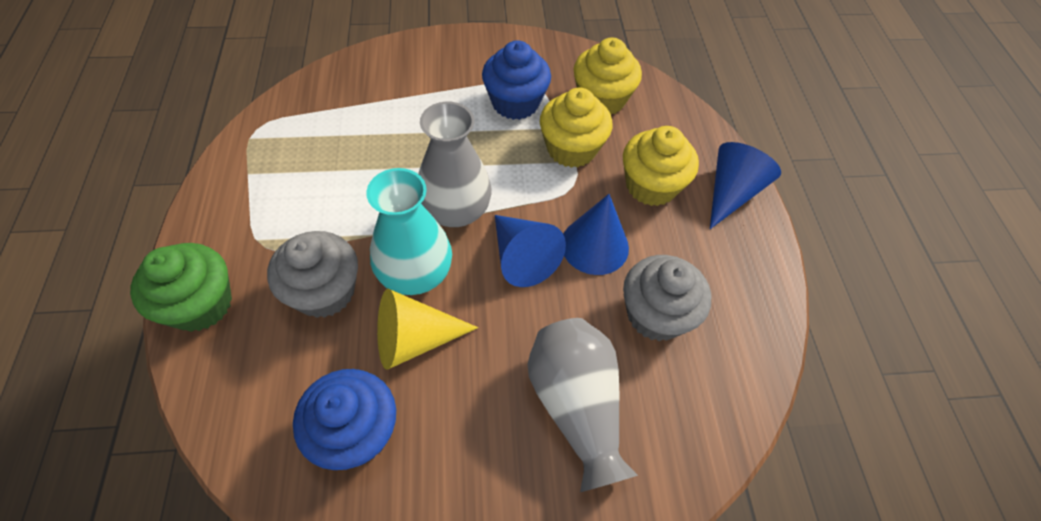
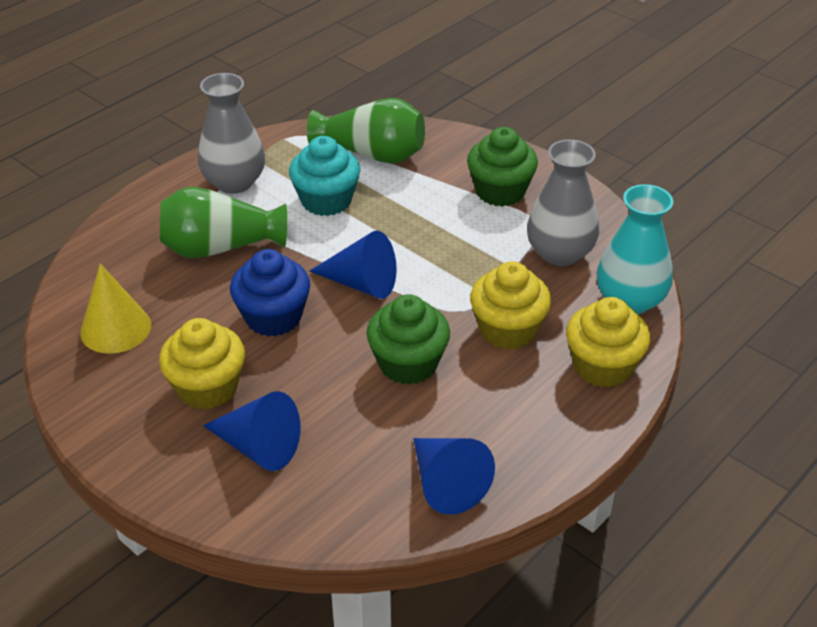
blue cupcake: 2 -> 1
green cupcake: 1 -> 2
green vase: 0 -> 2
grey cupcake: 2 -> 0
turquoise cupcake: 0 -> 1

